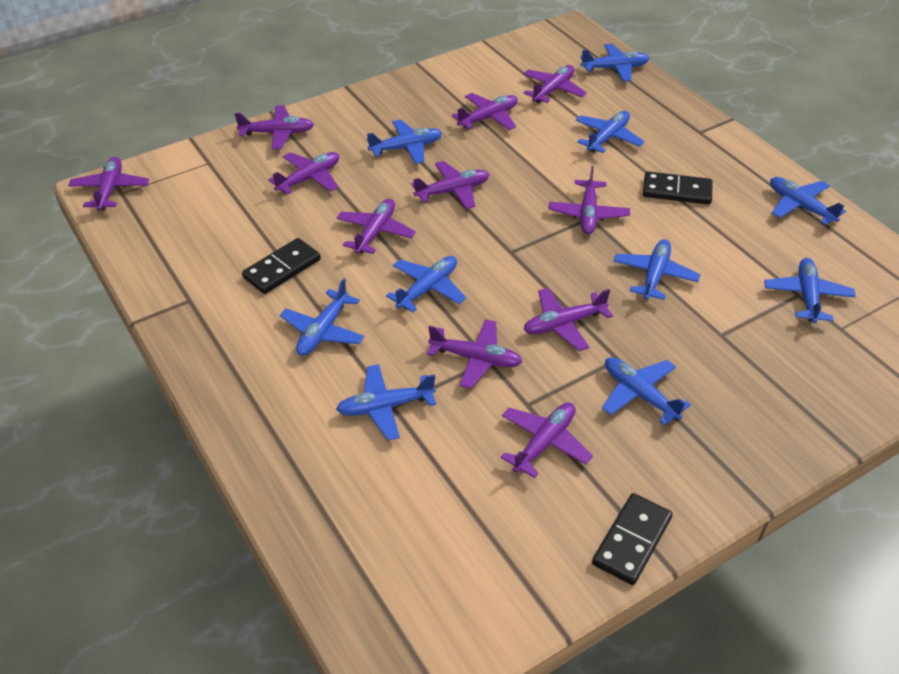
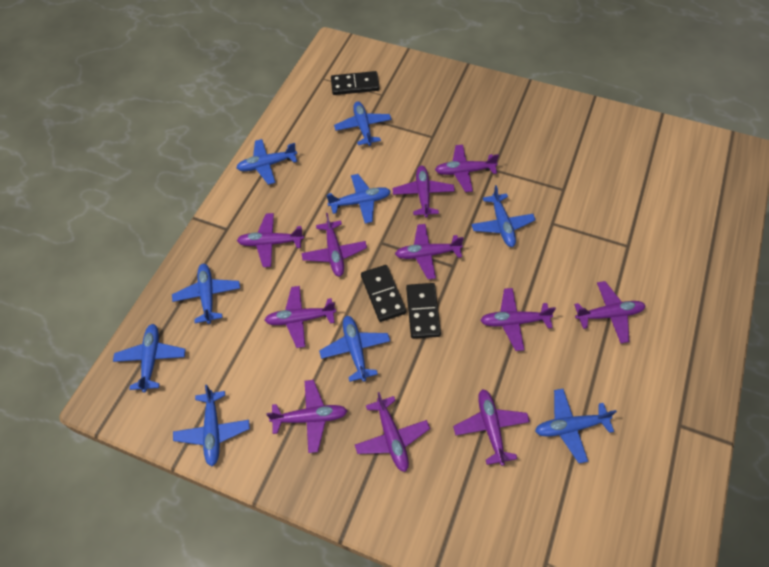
blue plane: 10 -> 9

